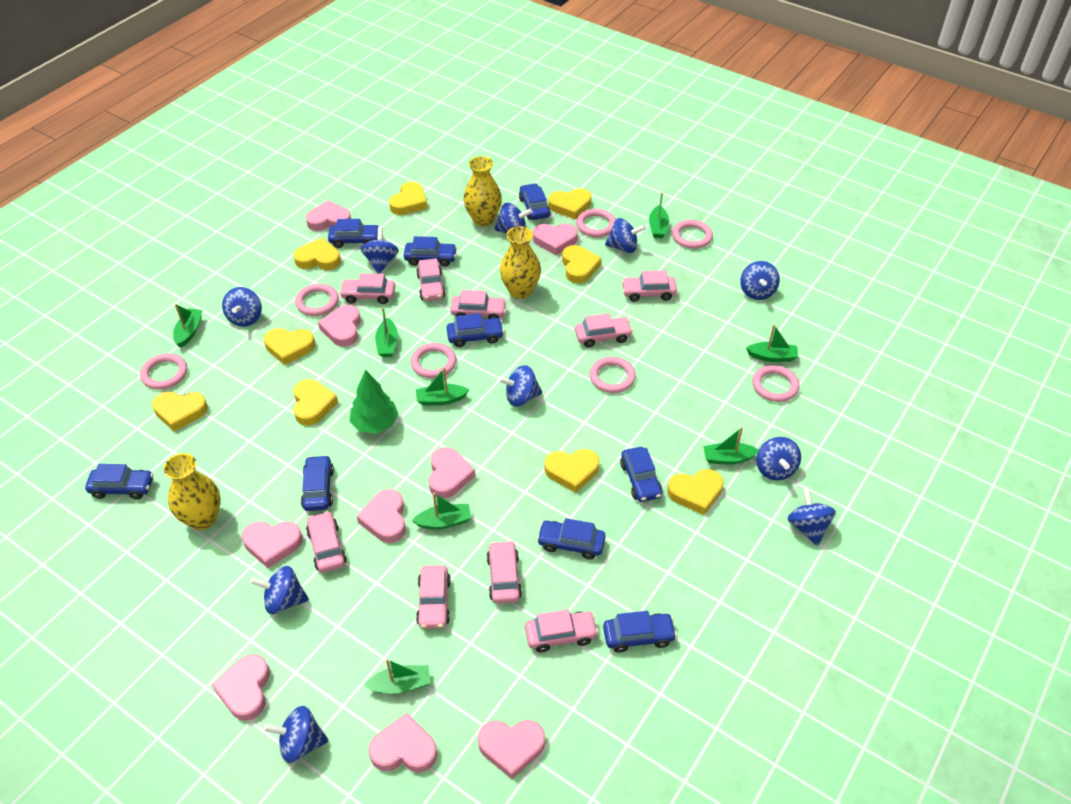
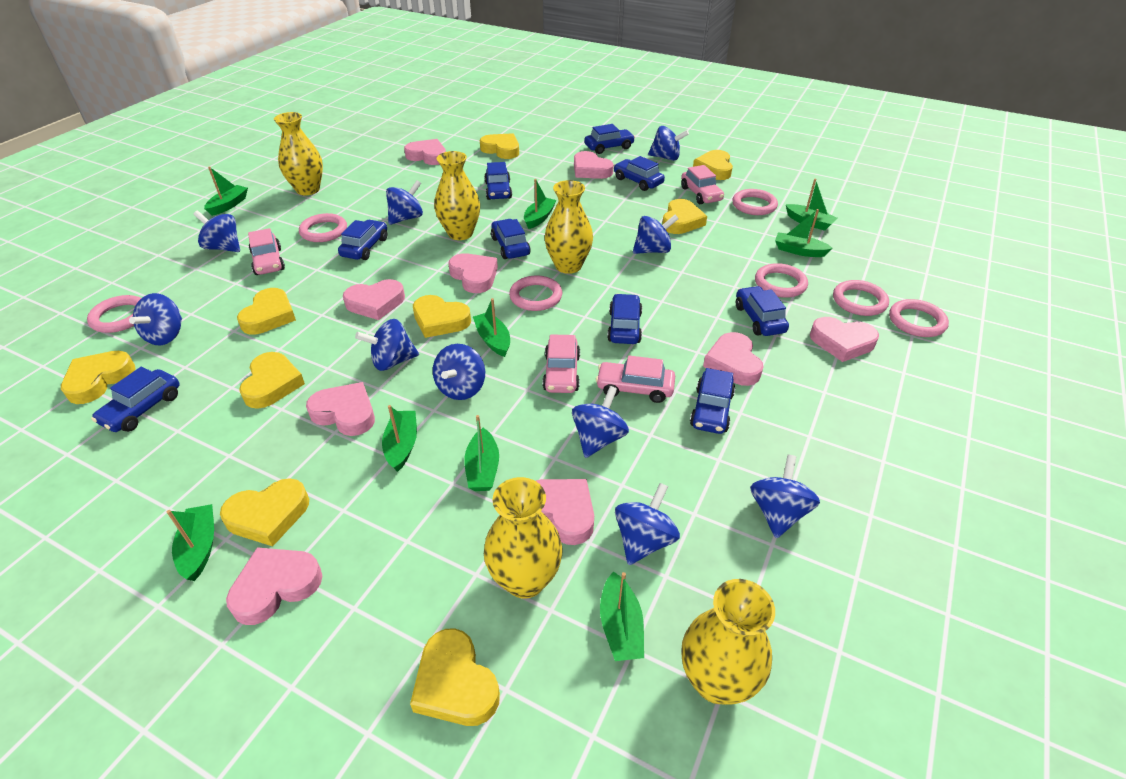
green boat: 8 -> 9
green tree: 1 -> 0
pink car: 9 -> 4
yellow vase: 3 -> 5

